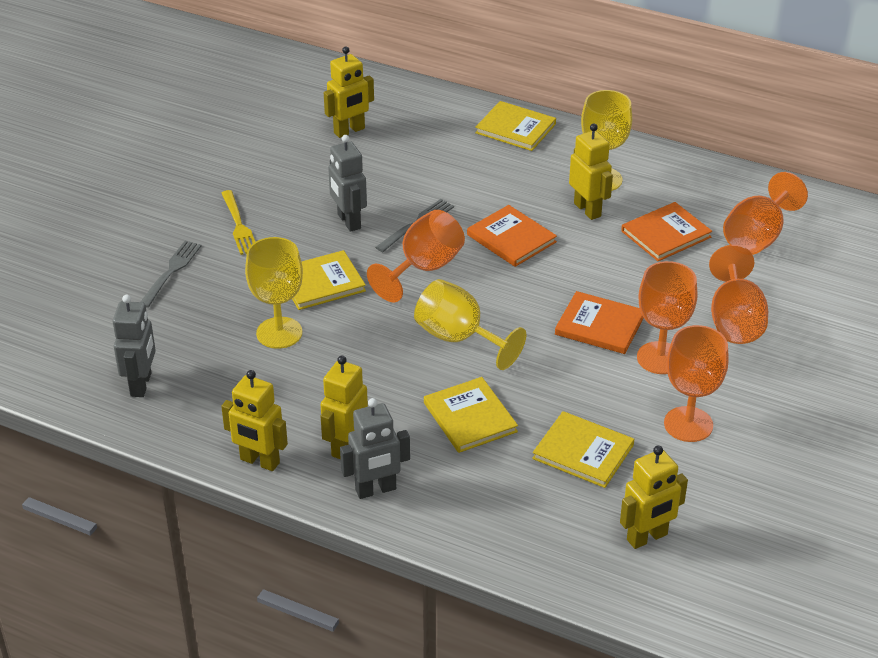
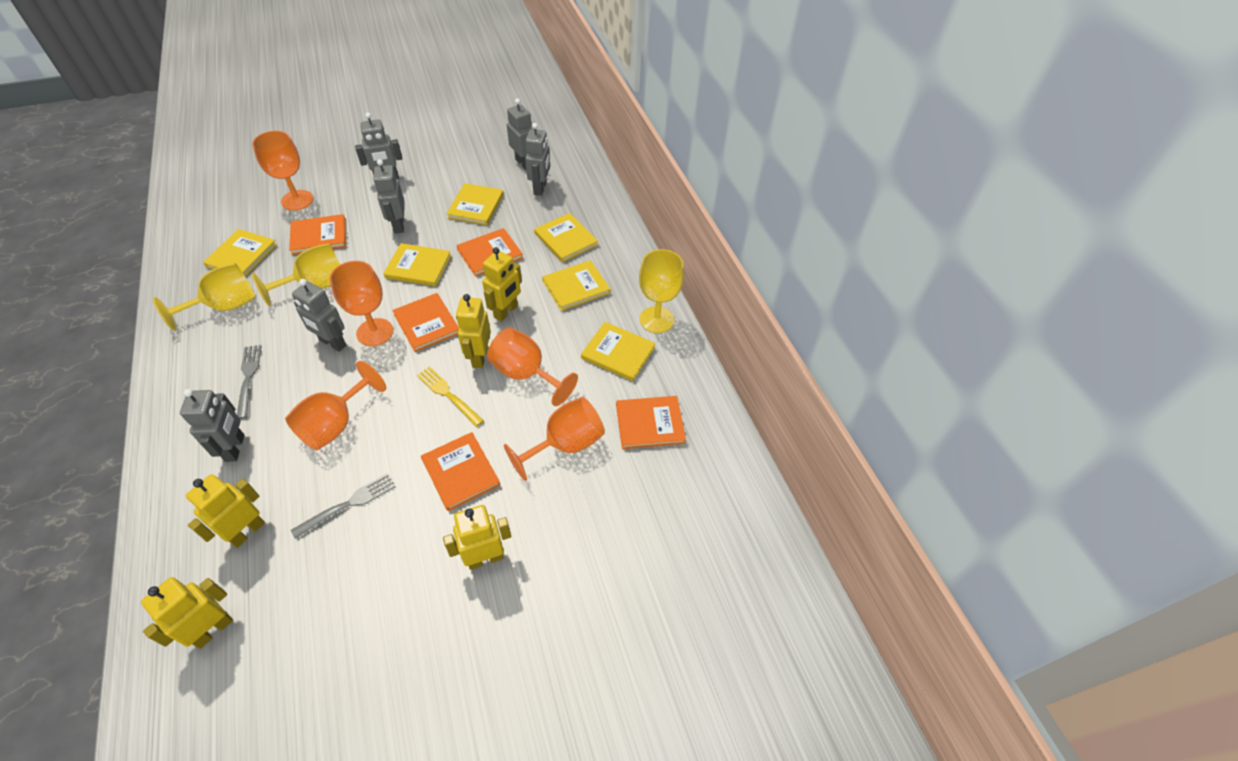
grey robot: 3 -> 6
orange book: 3 -> 5
yellow book: 4 -> 6

